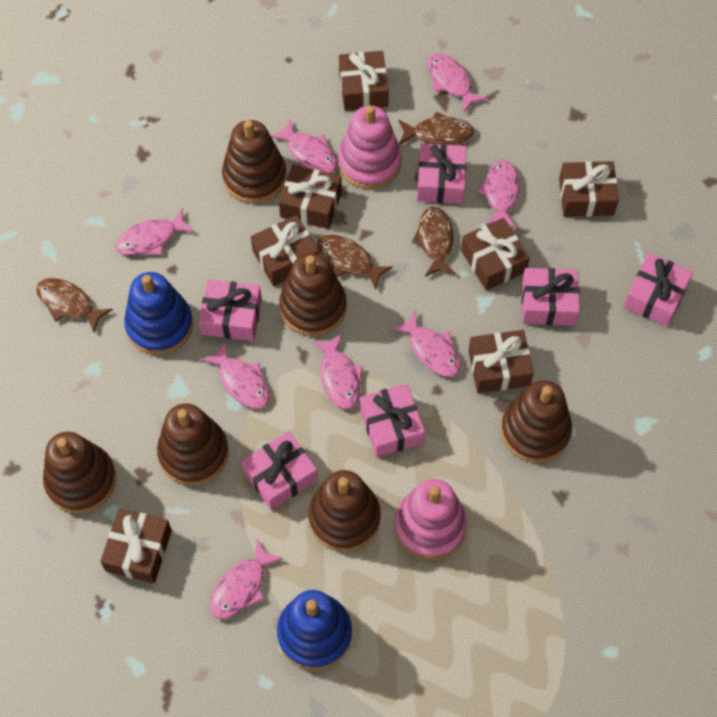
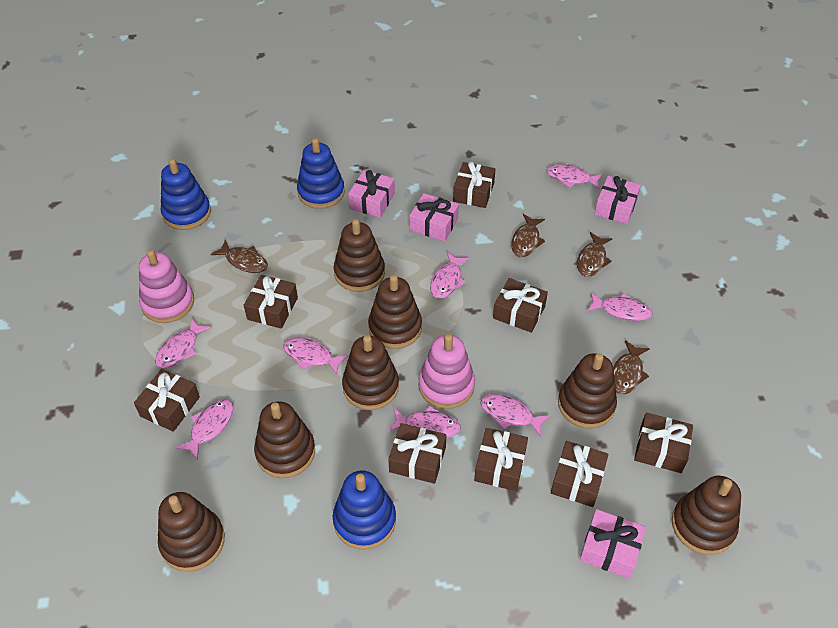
blue stacking toy: 2 -> 3
brown gift: 7 -> 8
brown stacking toy: 6 -> 7
pink gift: 6 -> 4

